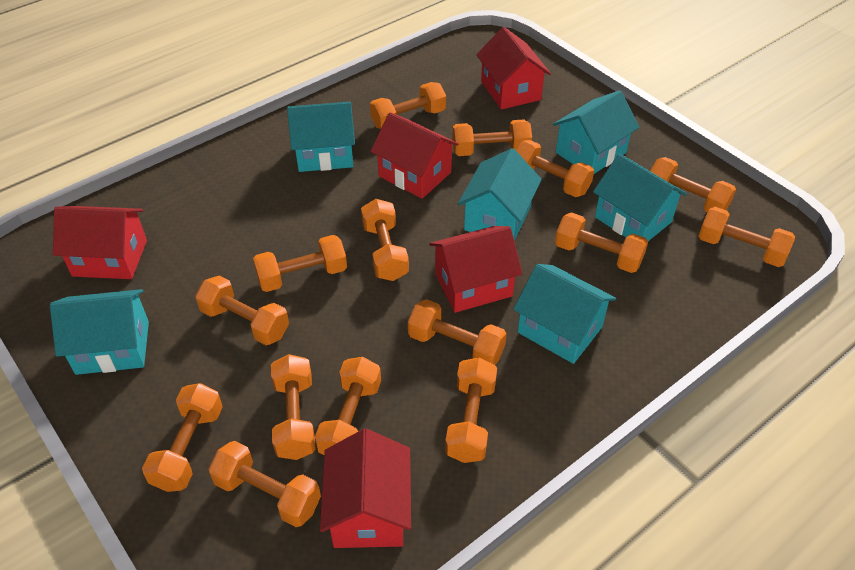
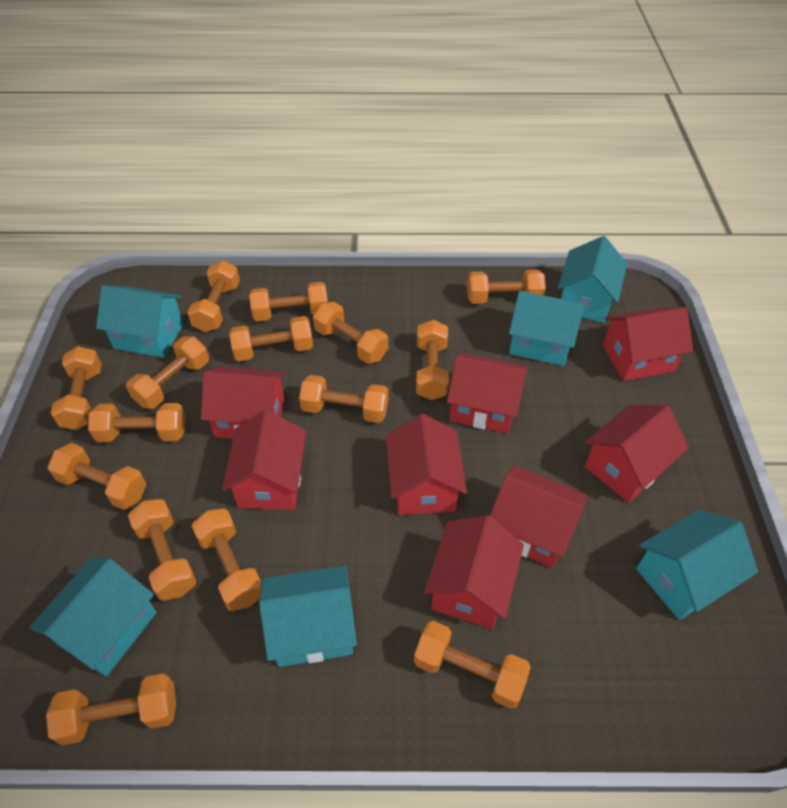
red house: 5 -> 8

